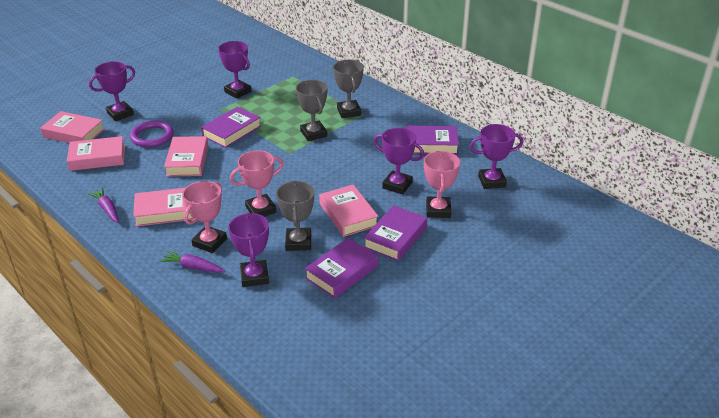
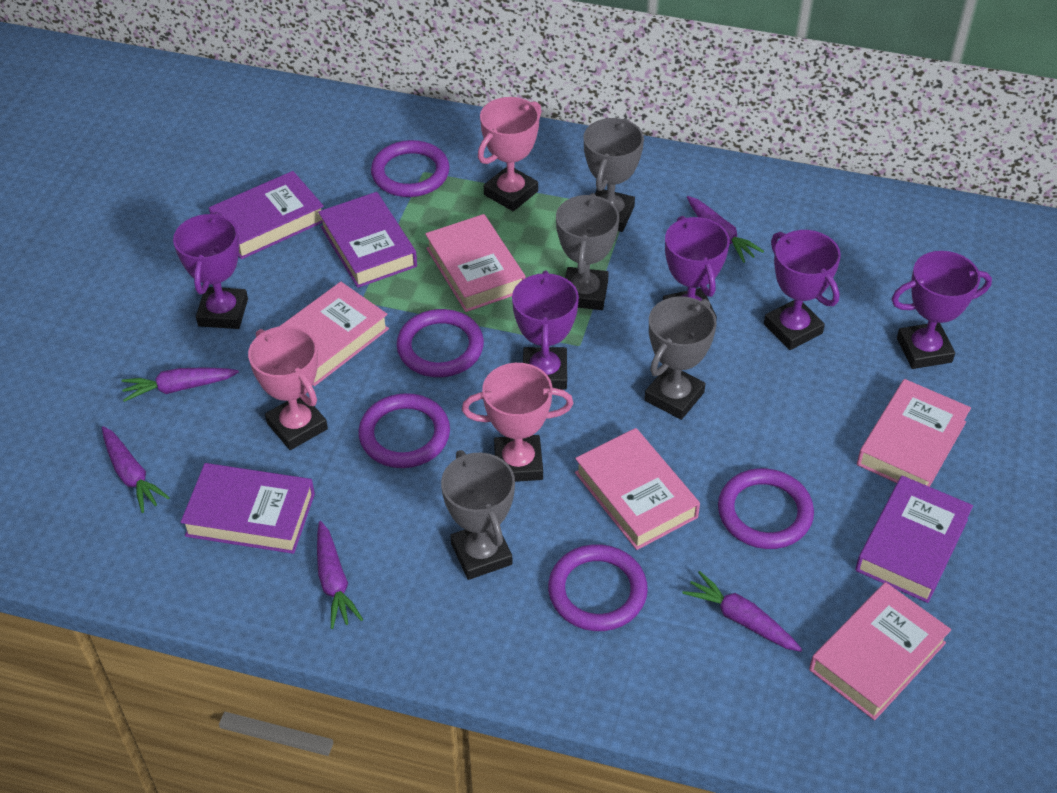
grey trophy: 3 -> 4
purple carrot: 2 -> 5
purple ring: 1 -> 5

